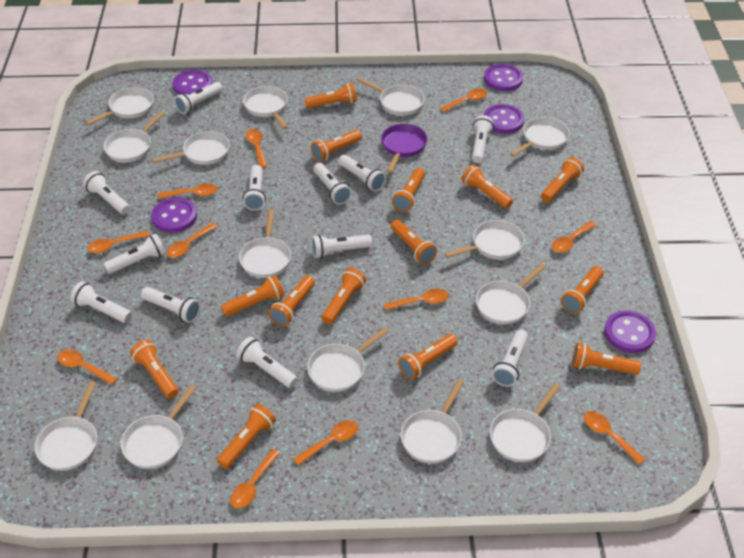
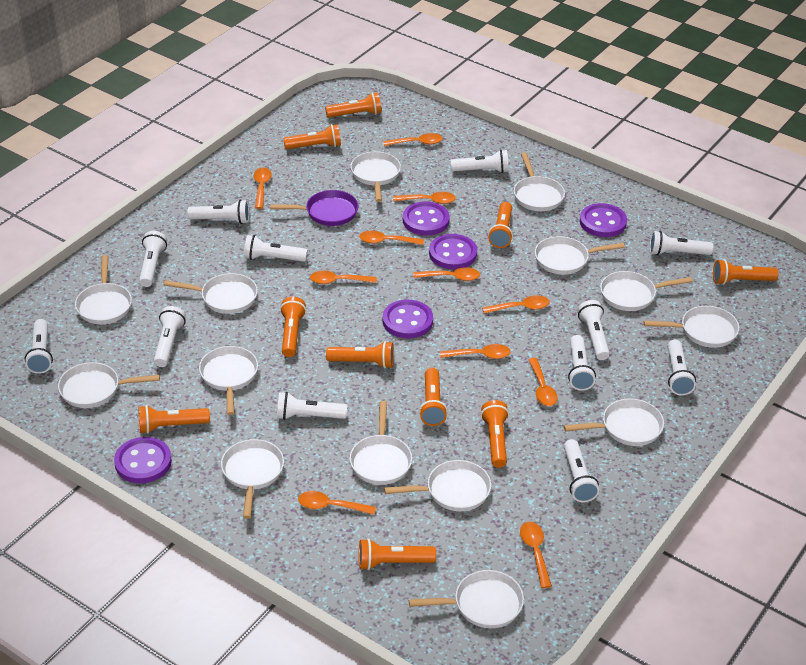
orange flashlight: 14 -> 10

